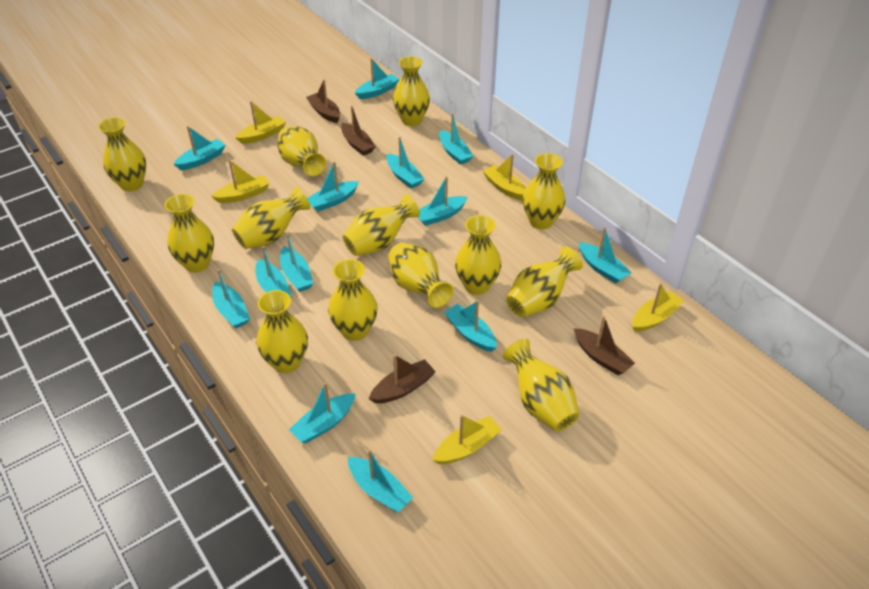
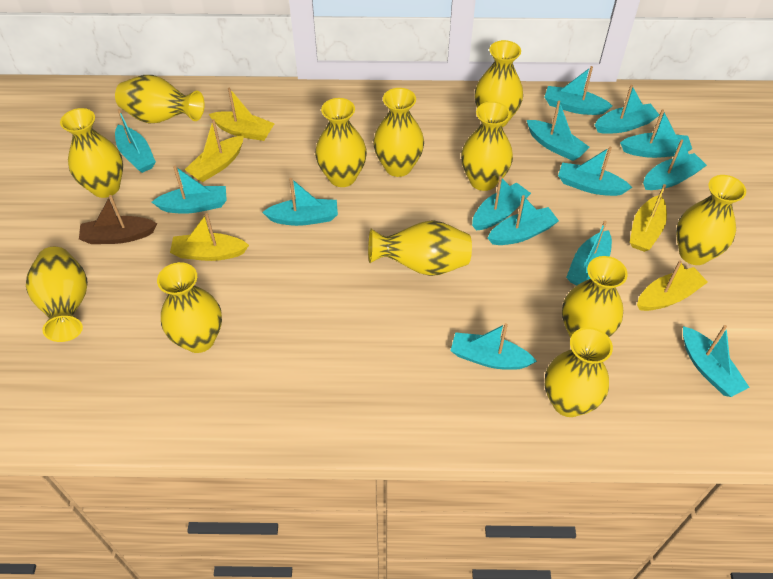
brown boat: 4 -> 1
turquoise boat: 13 -> 14
yellow vase: 13 -> 12

